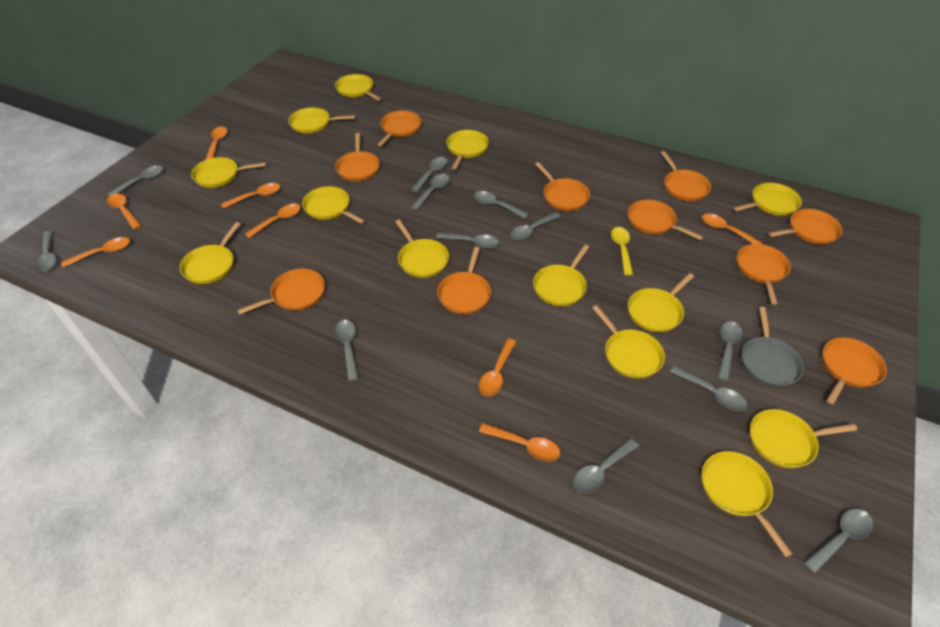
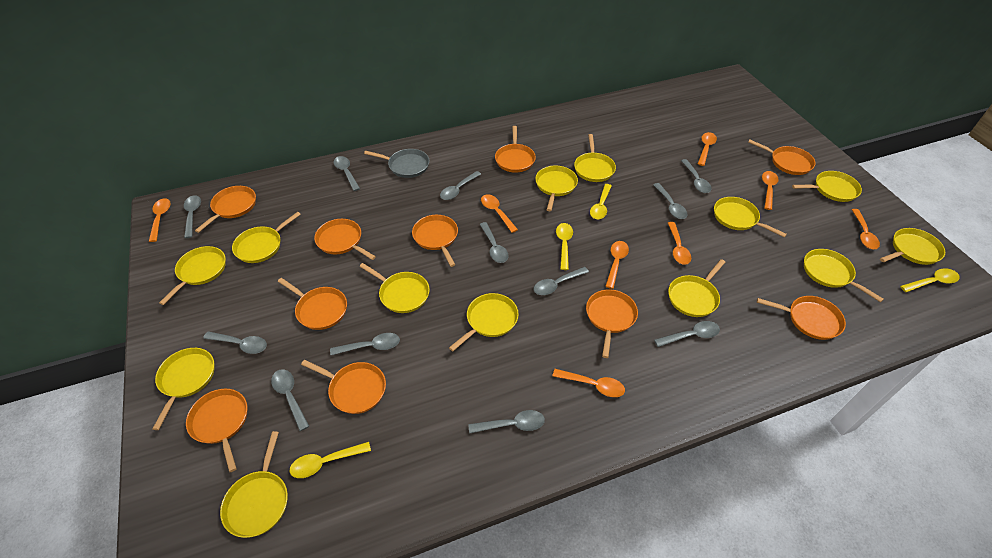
yellow spoon: 1 -> 4

